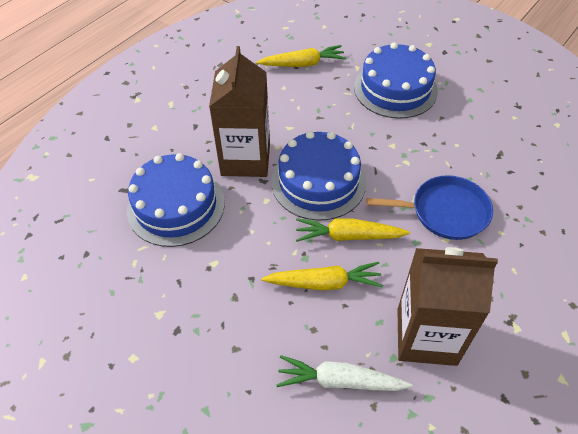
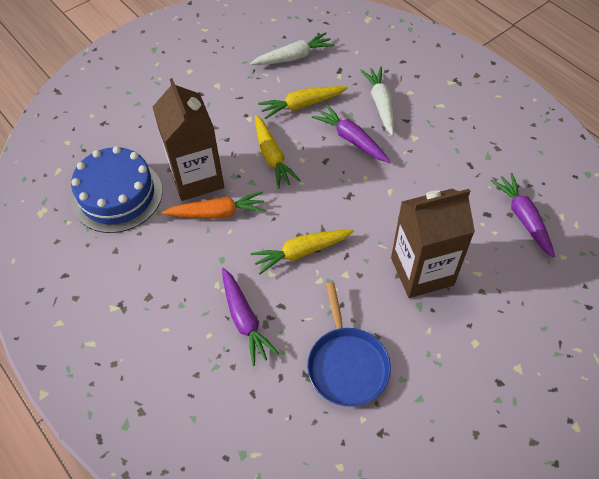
blue cake: 3 -> 1
orange carrot: 0 -> 1
purple carrot: 0 -> 3
white carrot: 1 -> 2

